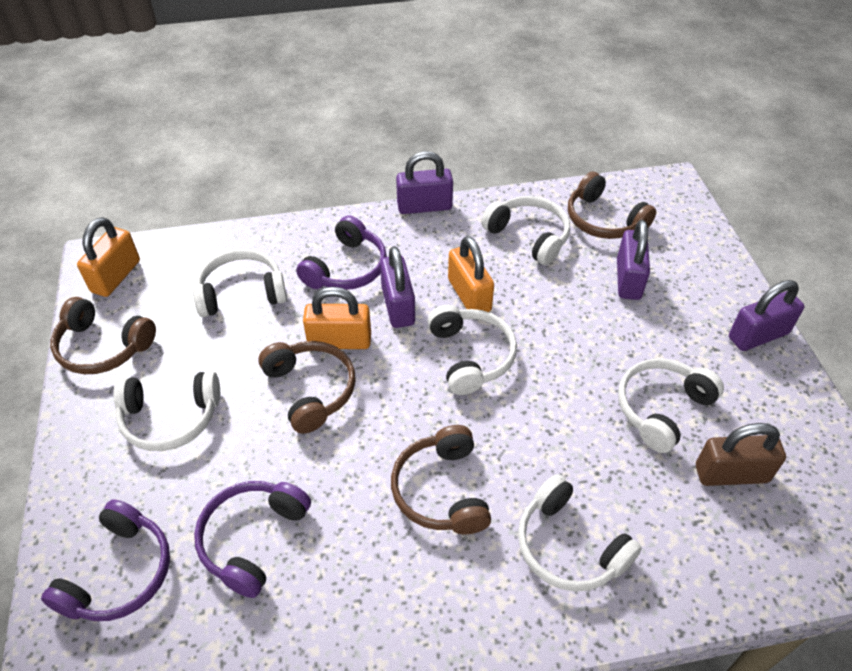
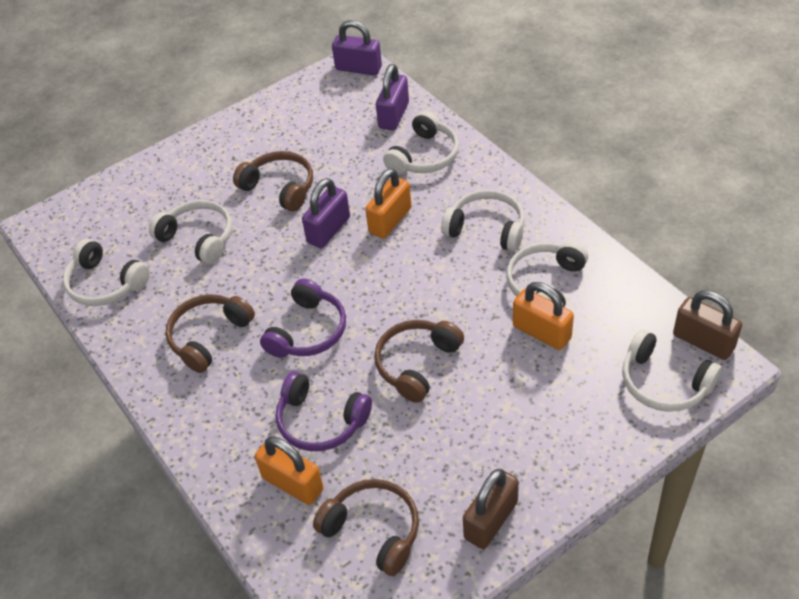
brown padlock: 1 -> 2
purple headphones: 3 -> 2
purple padlock: 4 -> 3

